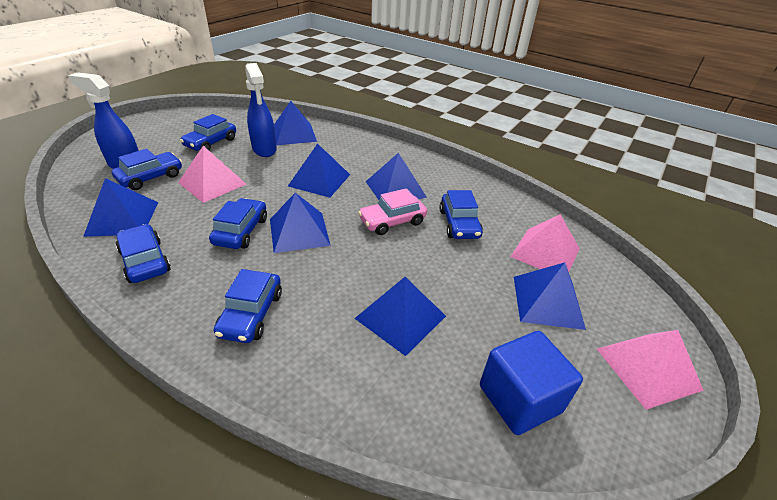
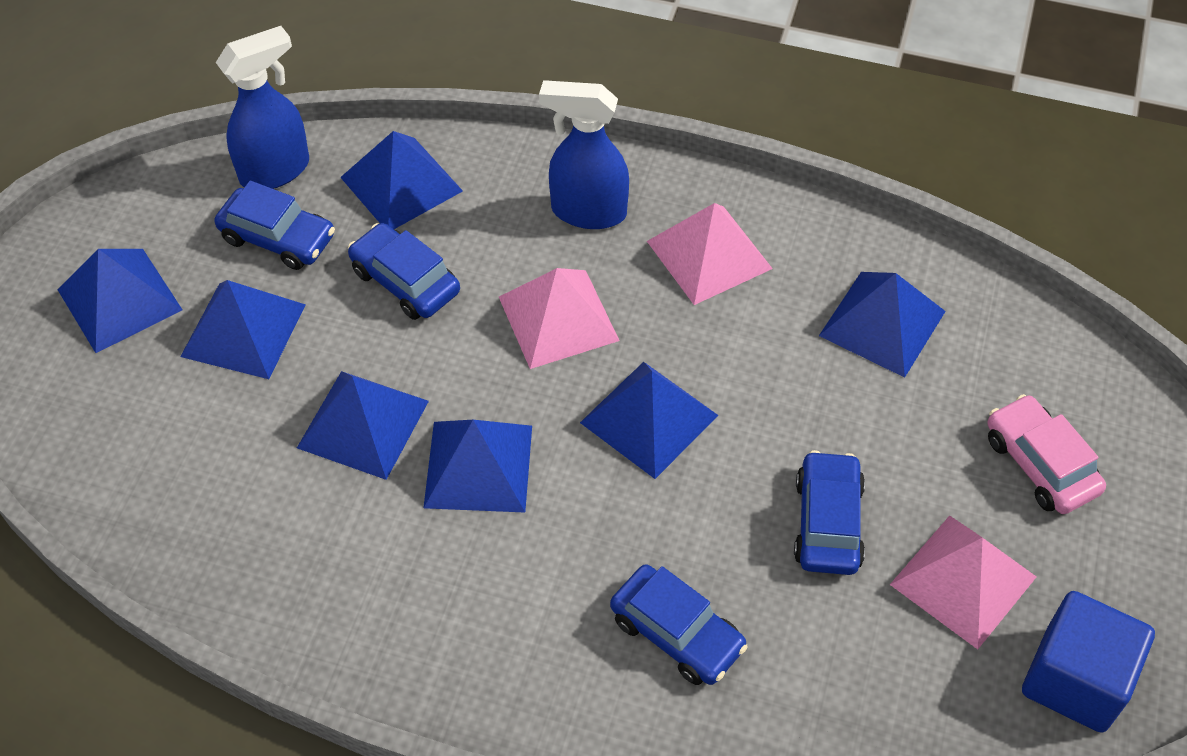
blue car: 6 -> 4

